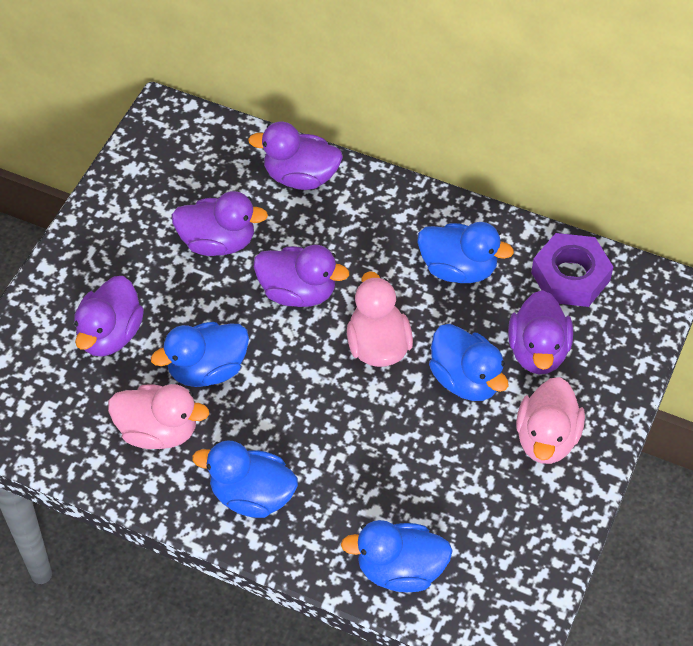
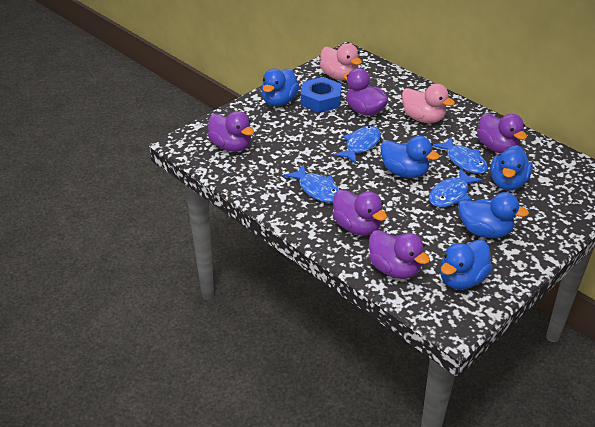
blue fish: 0 -> 4
blue nut: 0 -> 1
pink duck: 3 -> 2
purple nut: 1 -> 0

